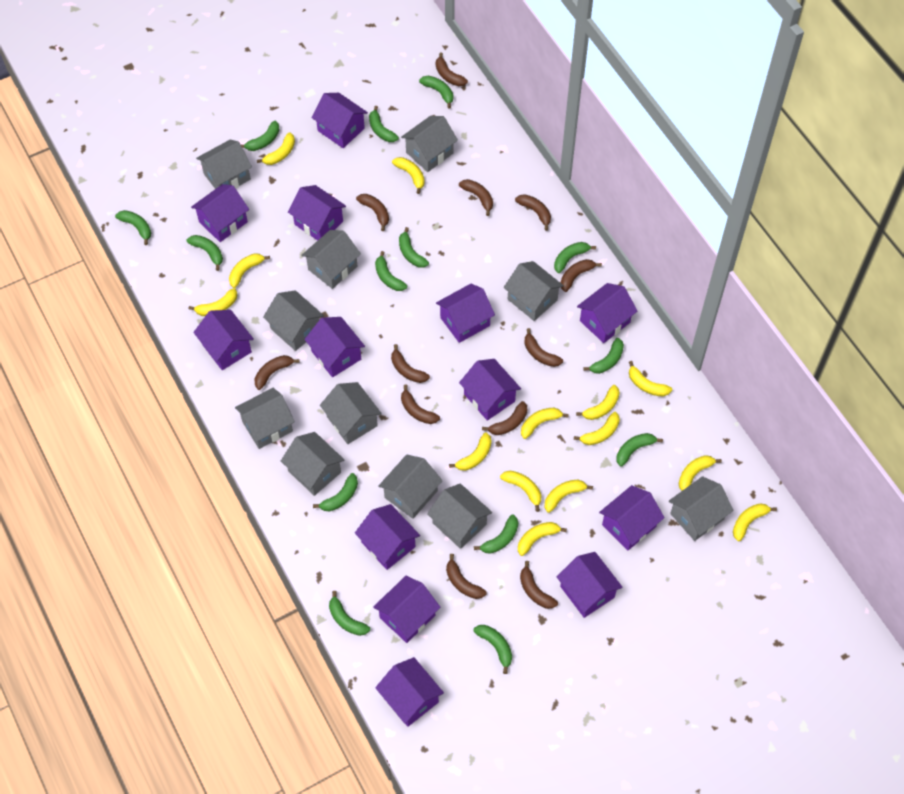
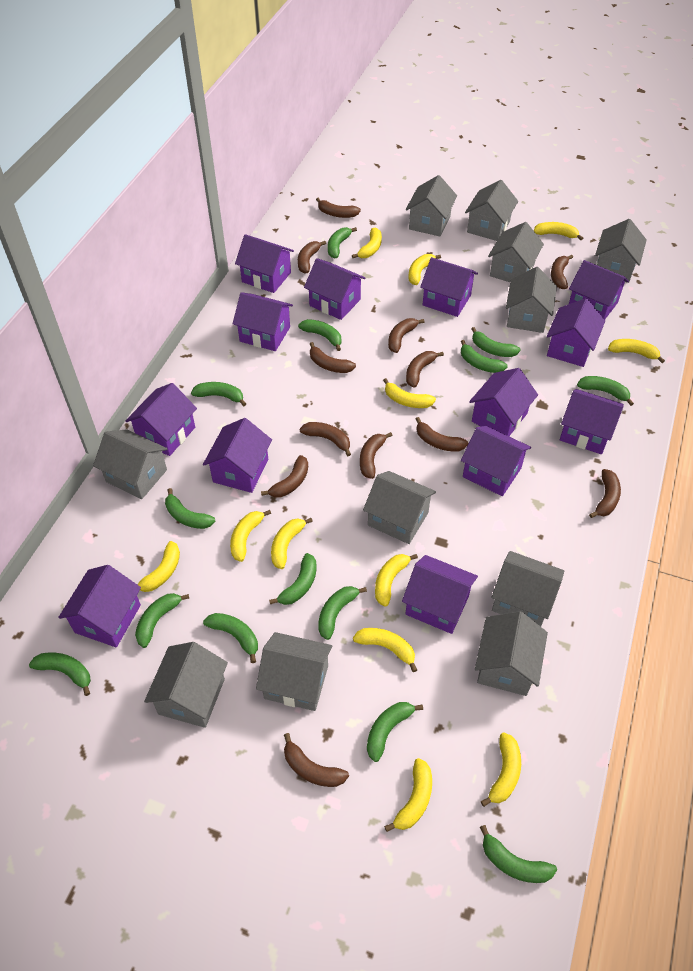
yellow banana: 14 -> 12

